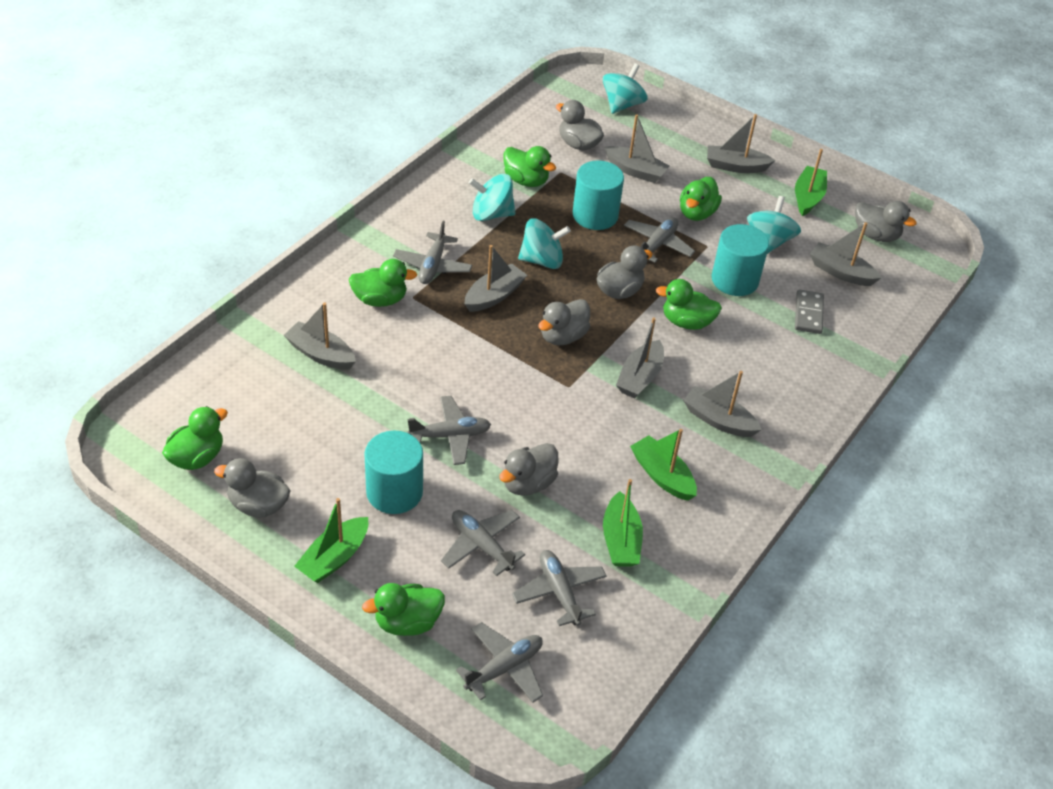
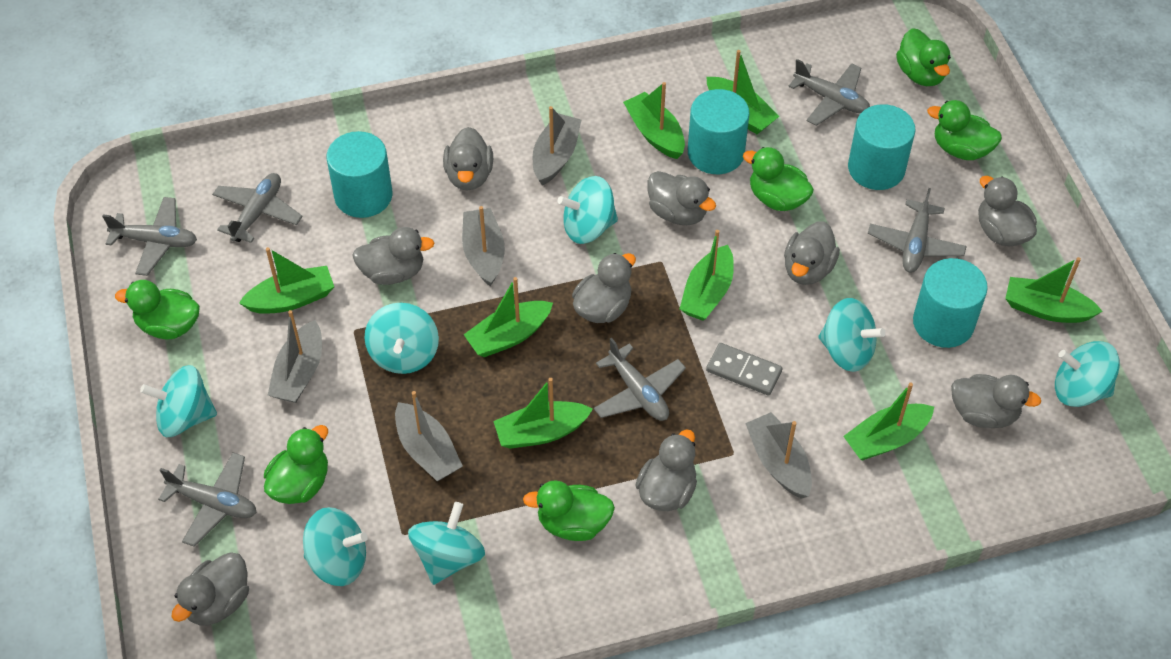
green boat: 4 -> 8
grey boat: 7 -> 5
grey duck: 6 -> 9
turquoise cylinder: 3 -> 4
turquoise spinning top: 4 -> 7

